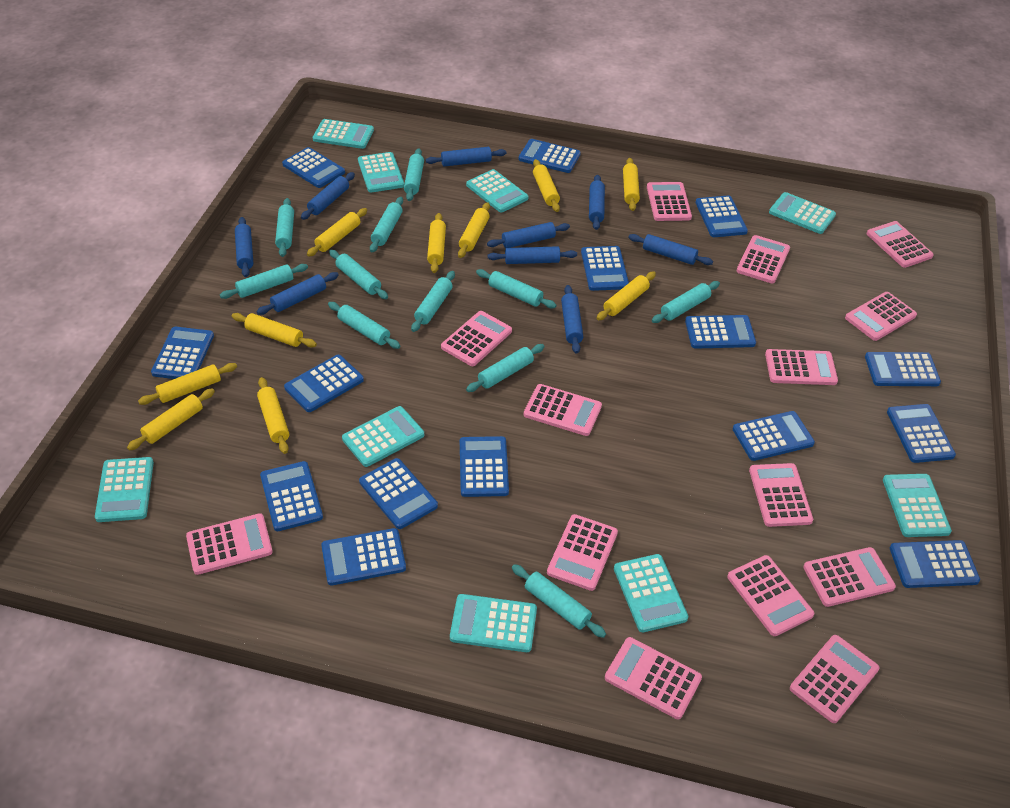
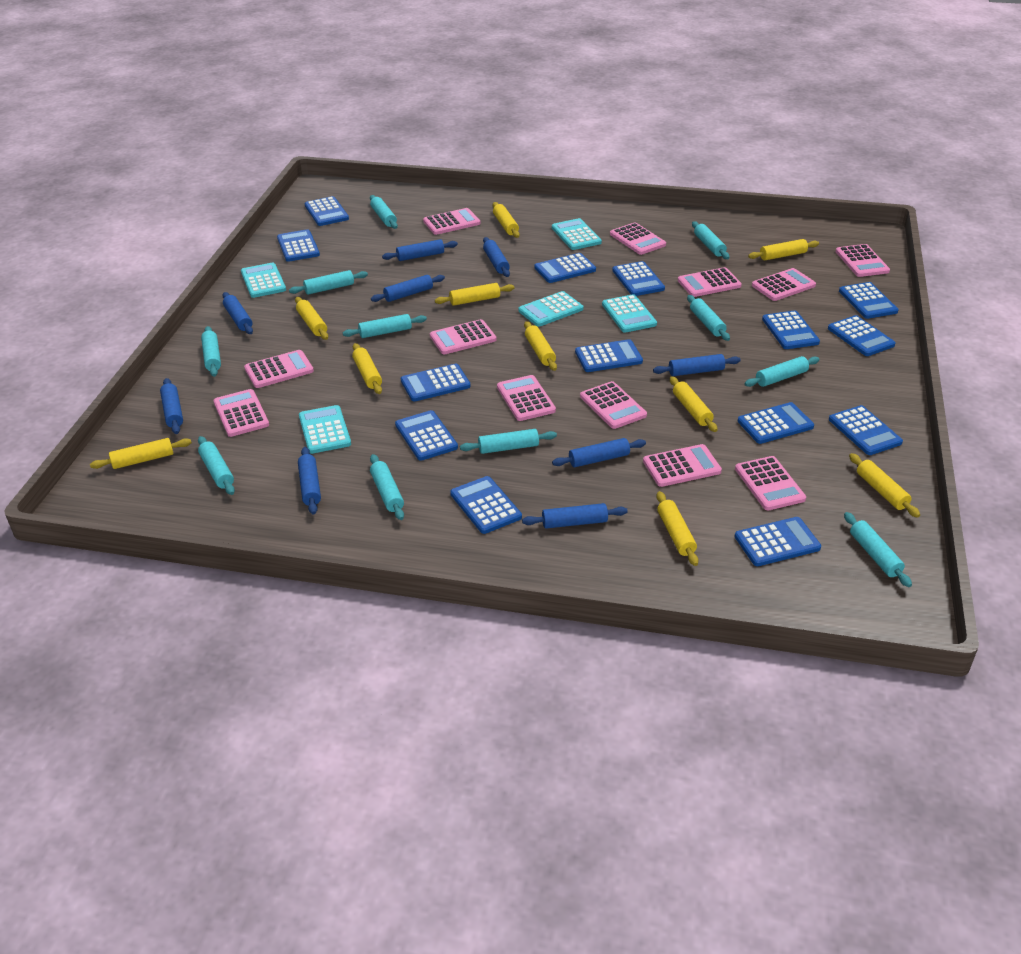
blue calculator: 15 -> 14
pink calculator: 14 -> 12
turquoise calculator: 9 -> 5

